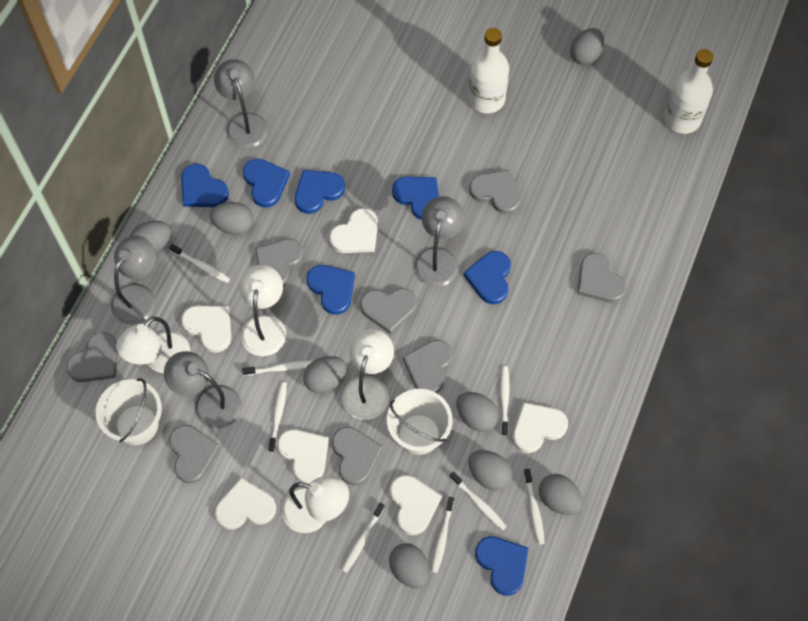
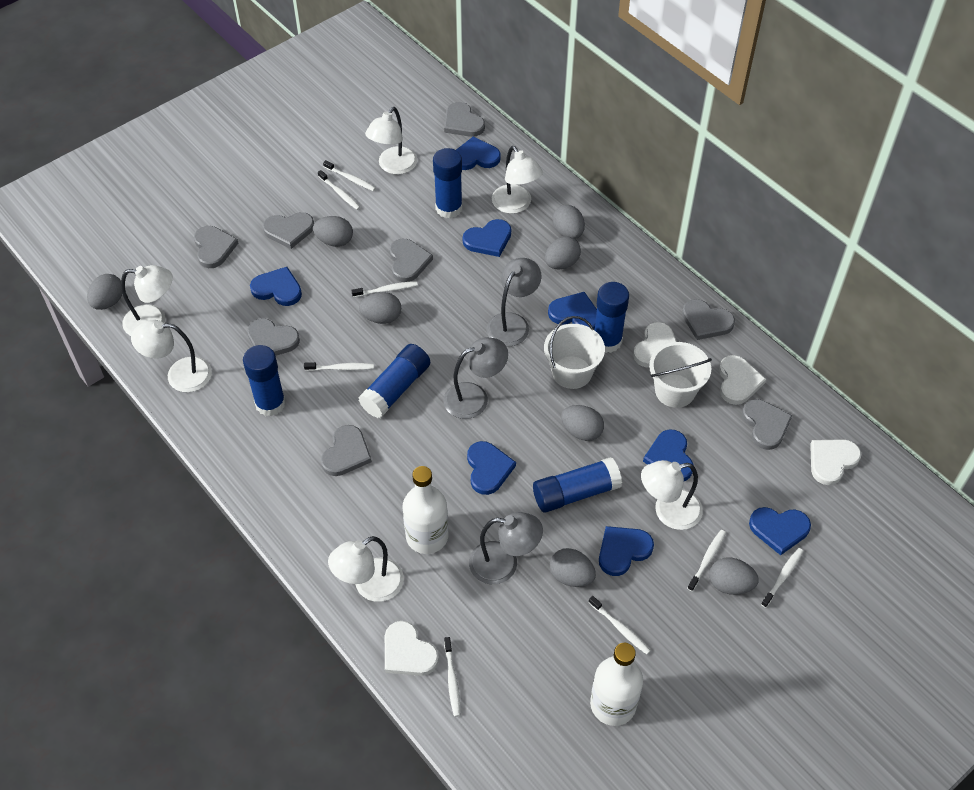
blue glue stick: 0 -> 5
blue heart: 7 -> 8
grey lamp: 4 -> 3
white heart: 6 -> 4
white lamp: 4 -> 6

